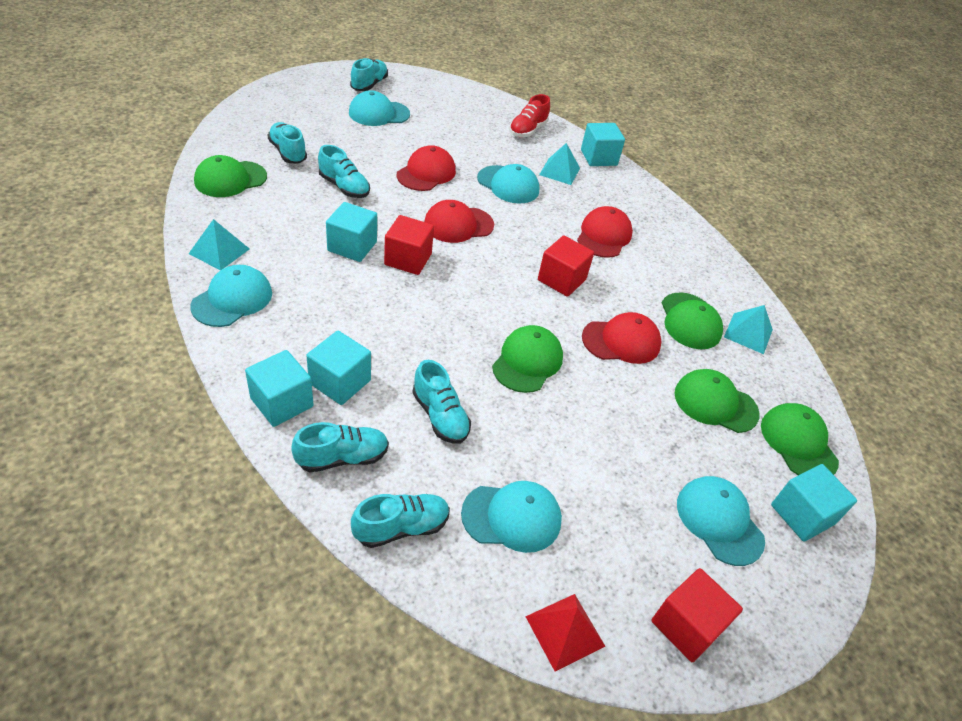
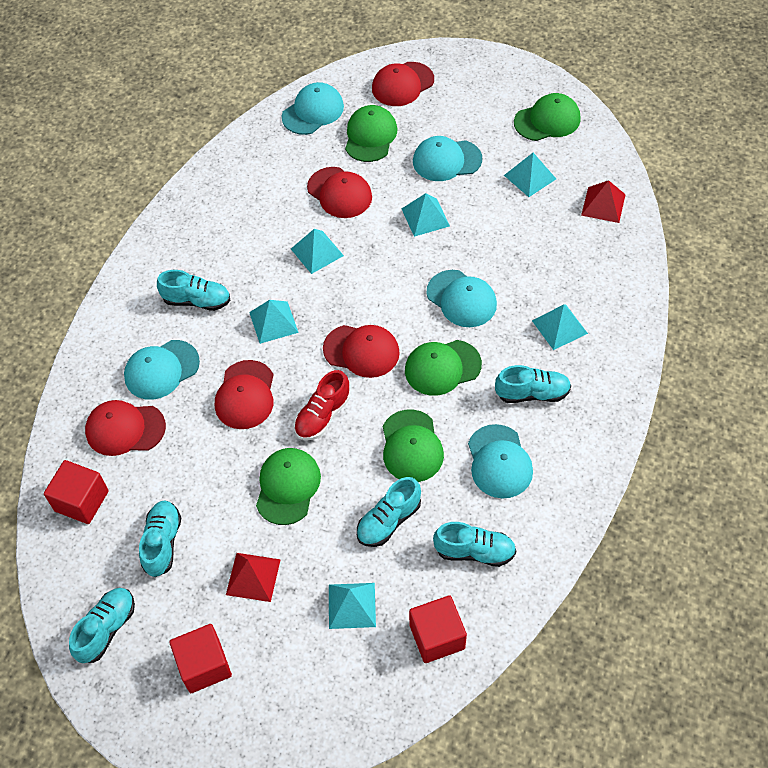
red cap: 4 -> 5
red pyramid: 1 -> 2
turquoise cube: 5 -> 0
turquoise pyramid: 3 -> 6

